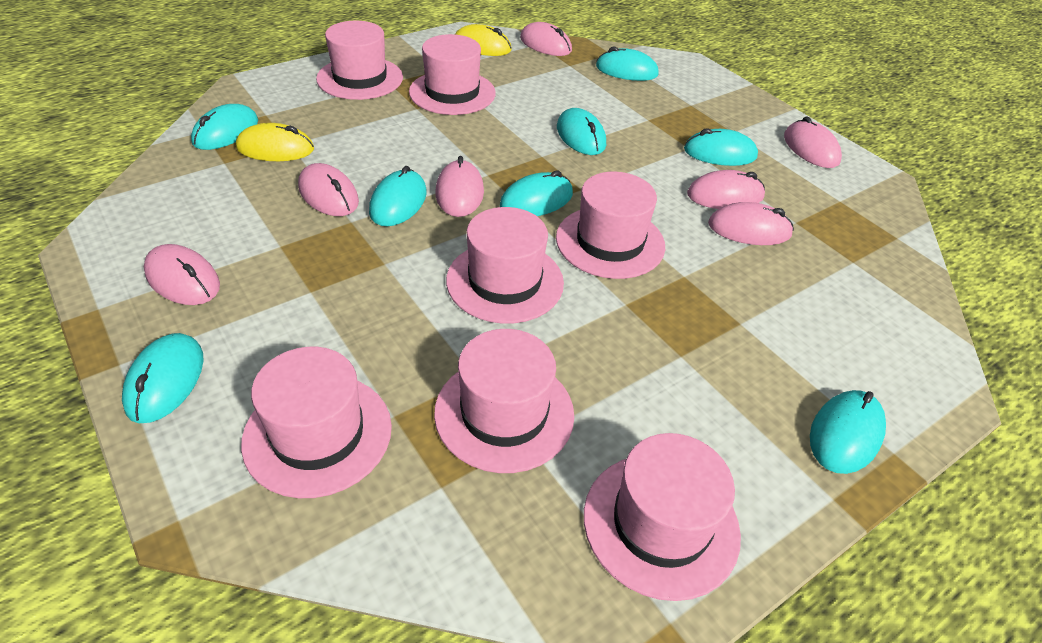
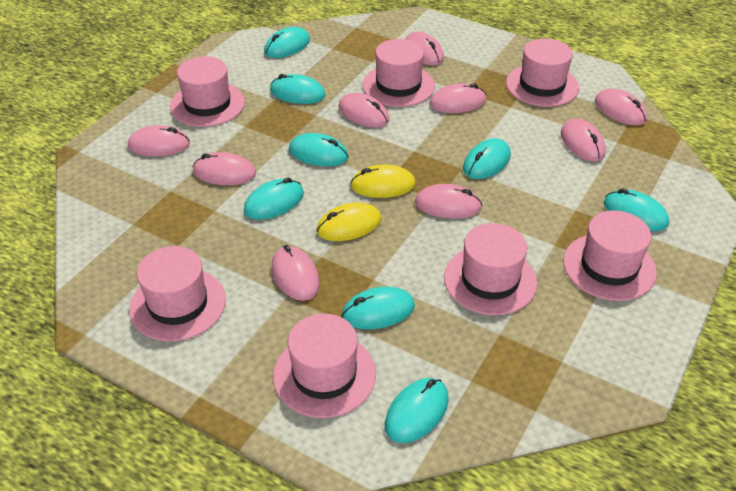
pink mouse: 7 -> 9

